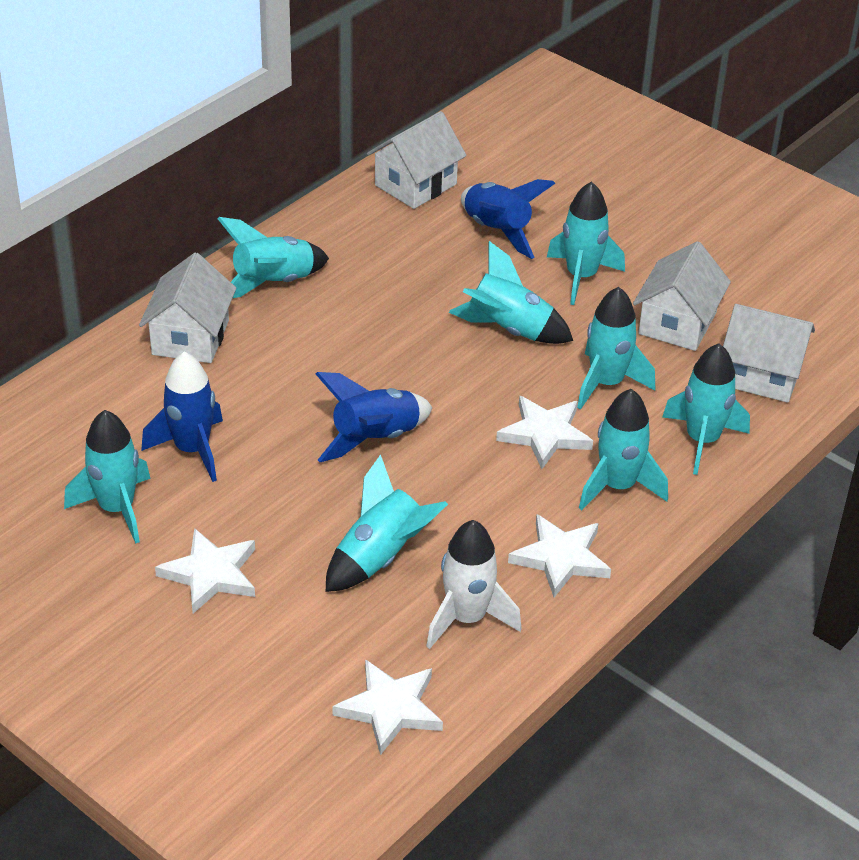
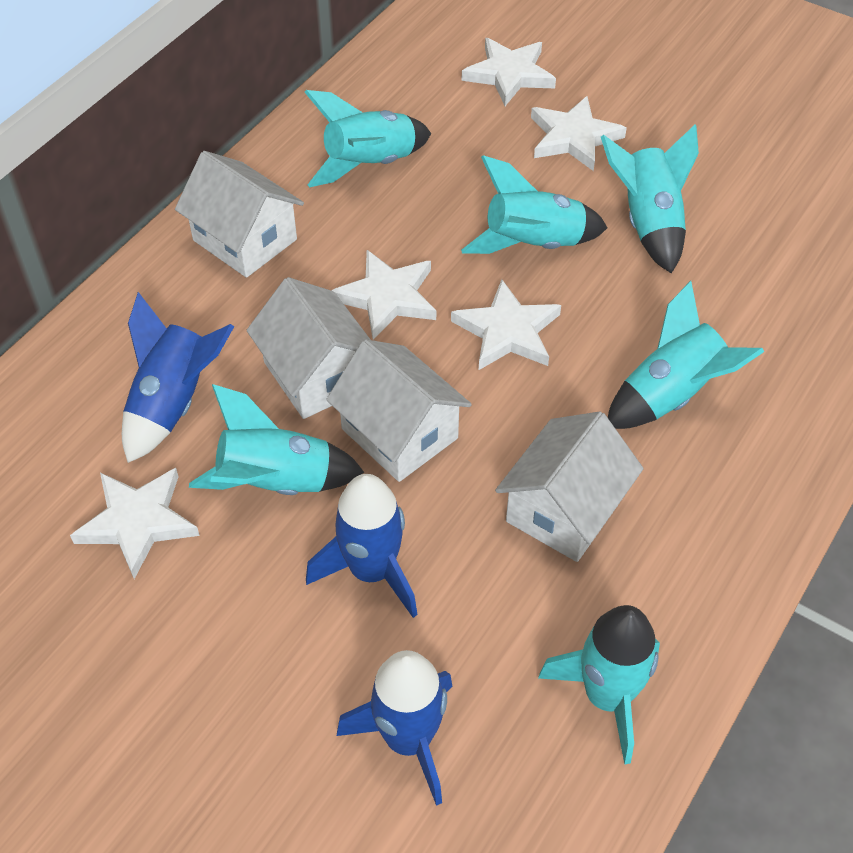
turquoise rocket: 8 -> 6
white rocket: 1 -> 0
white star: 4 -> 5

